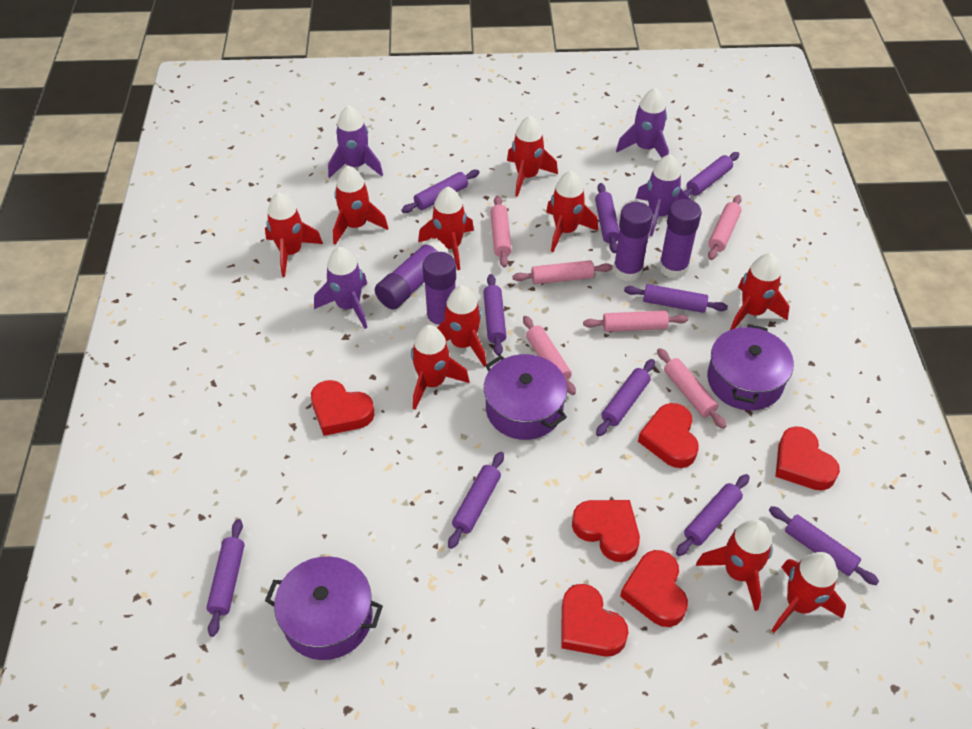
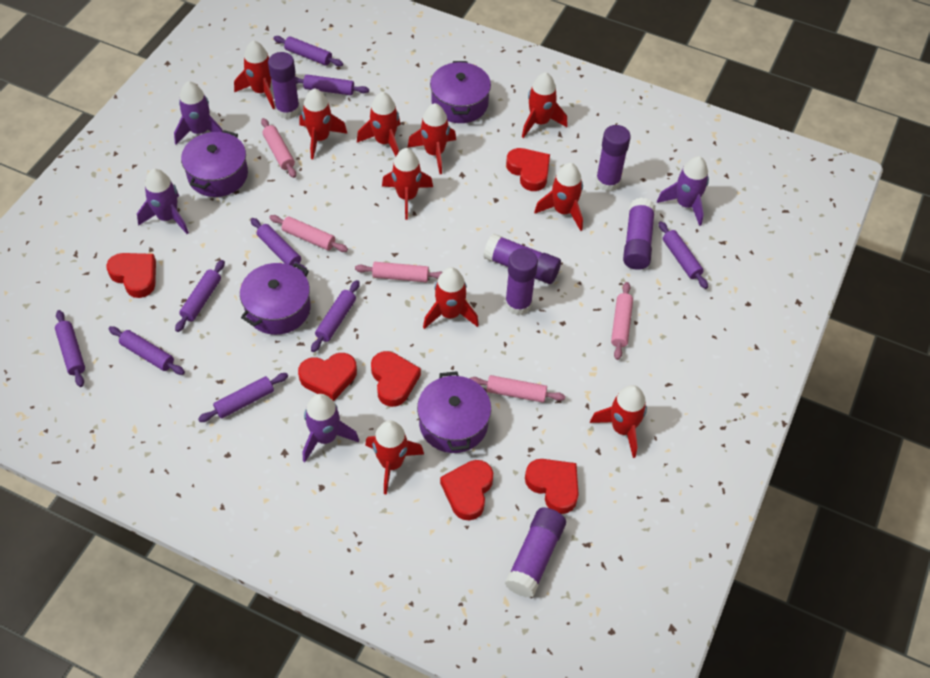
pink rolling pin: 6 -> 5
purple glue stick: 4 -> 6
purple pot: 3 -> 4
purple rolling pin: 10 -> 9

